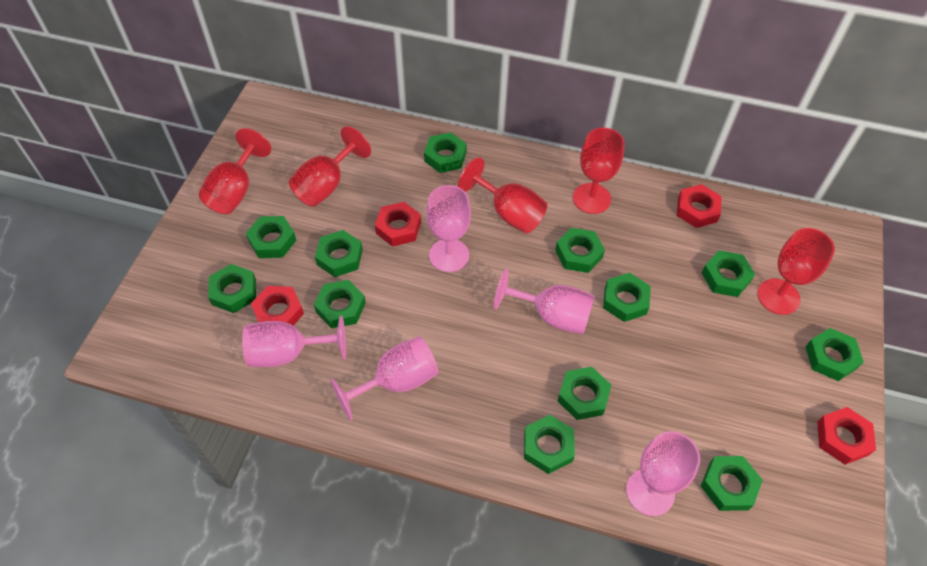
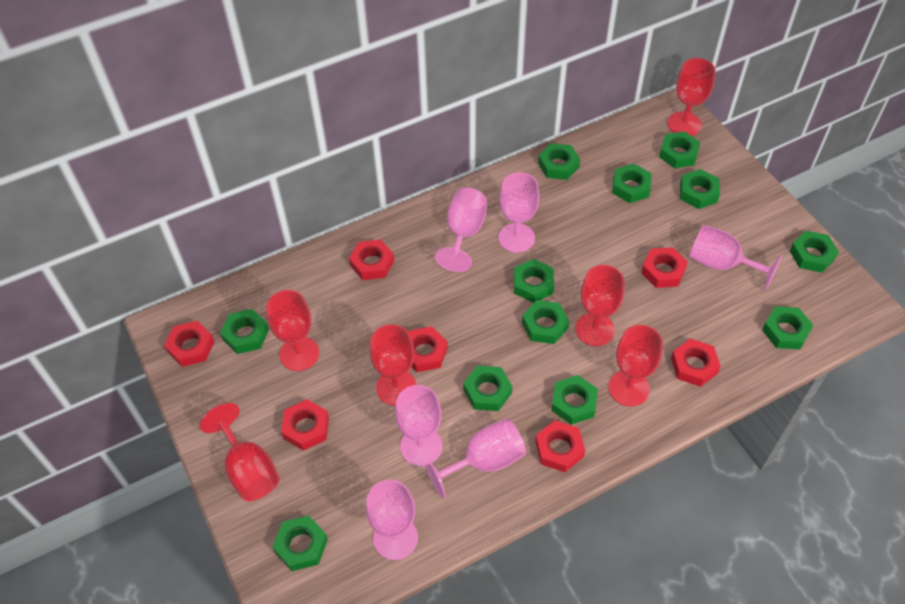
pink goblet: 5 -> 6
red goblet: 5 -> 6
red nut: 4 -> 7

